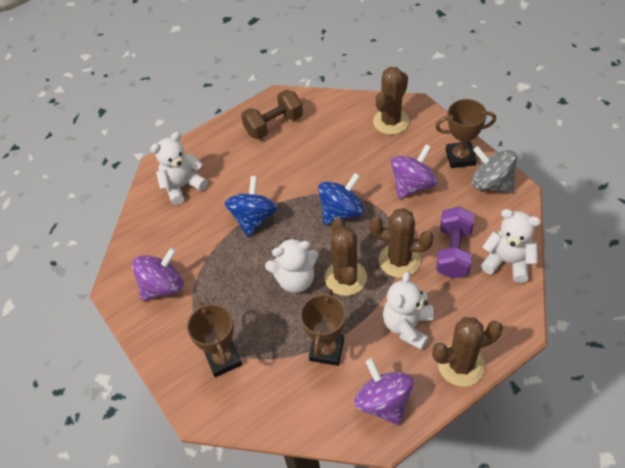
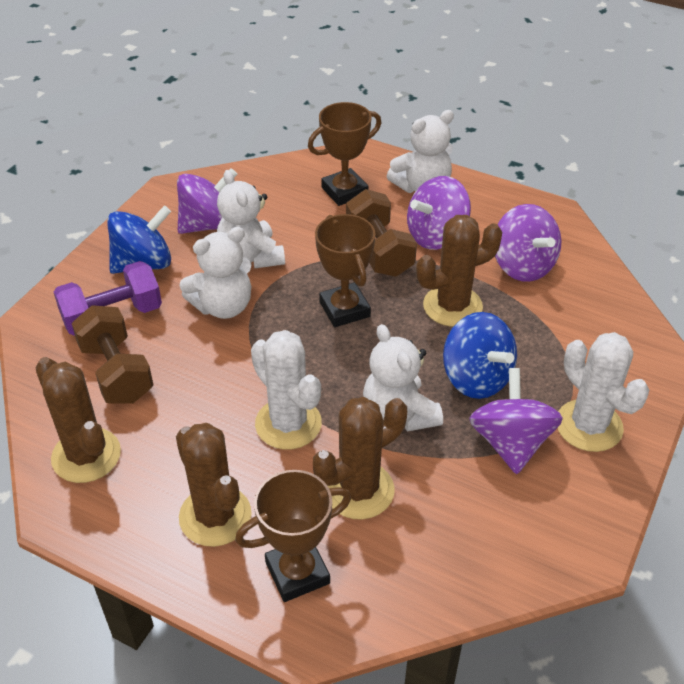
brown dumbbell: 1 -> 2
grey spinning top: 1 -> 0
purple spinning top: 3 -> 4
white cactus: 0 -> 2

